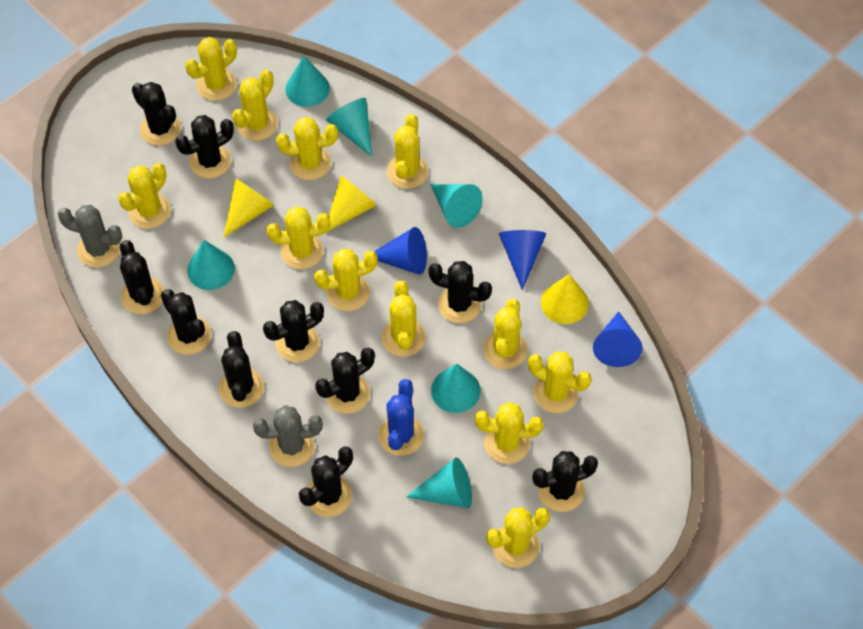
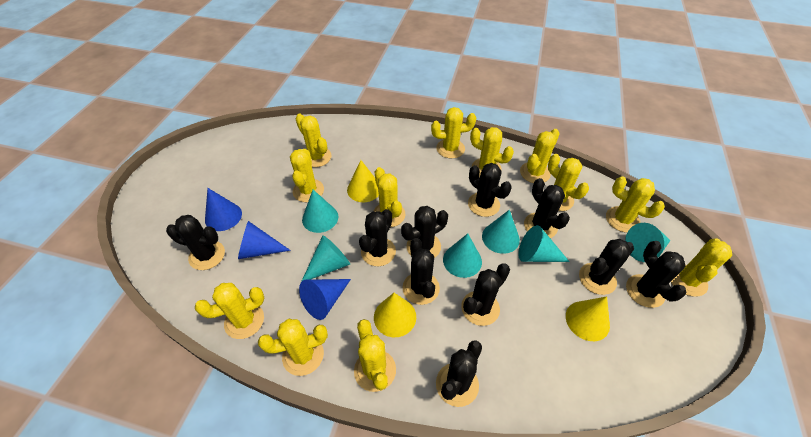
blue cactus: 1 -> 0
grey cactus: 2 -> 0

